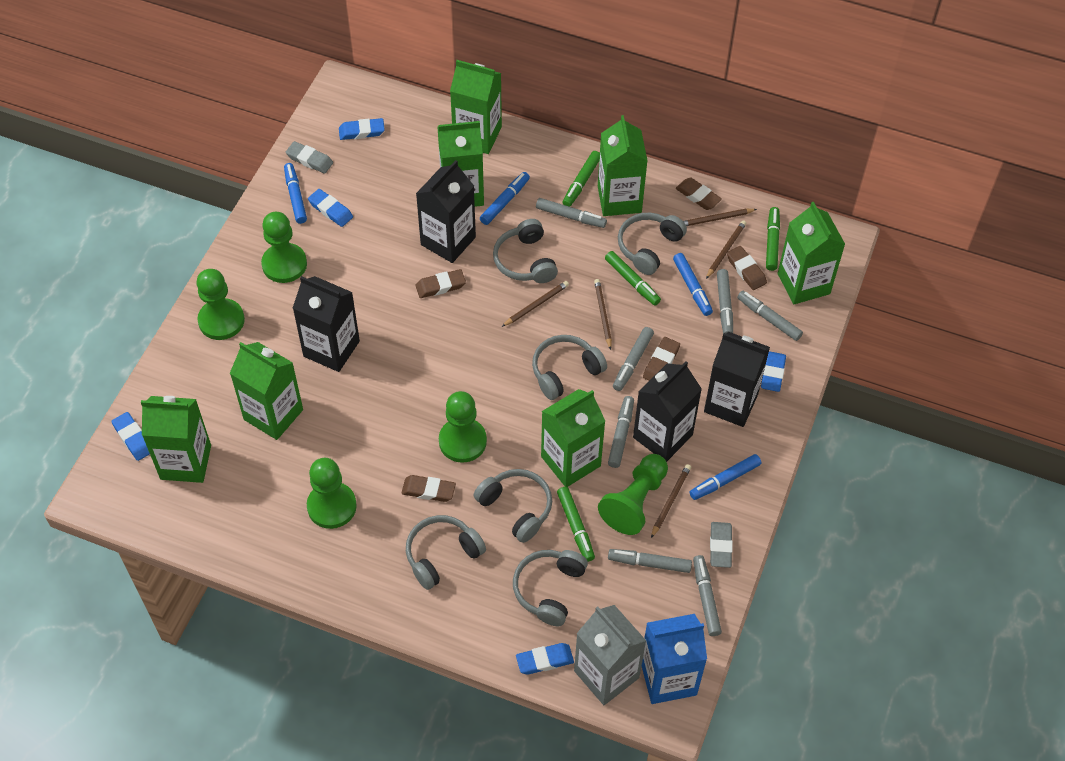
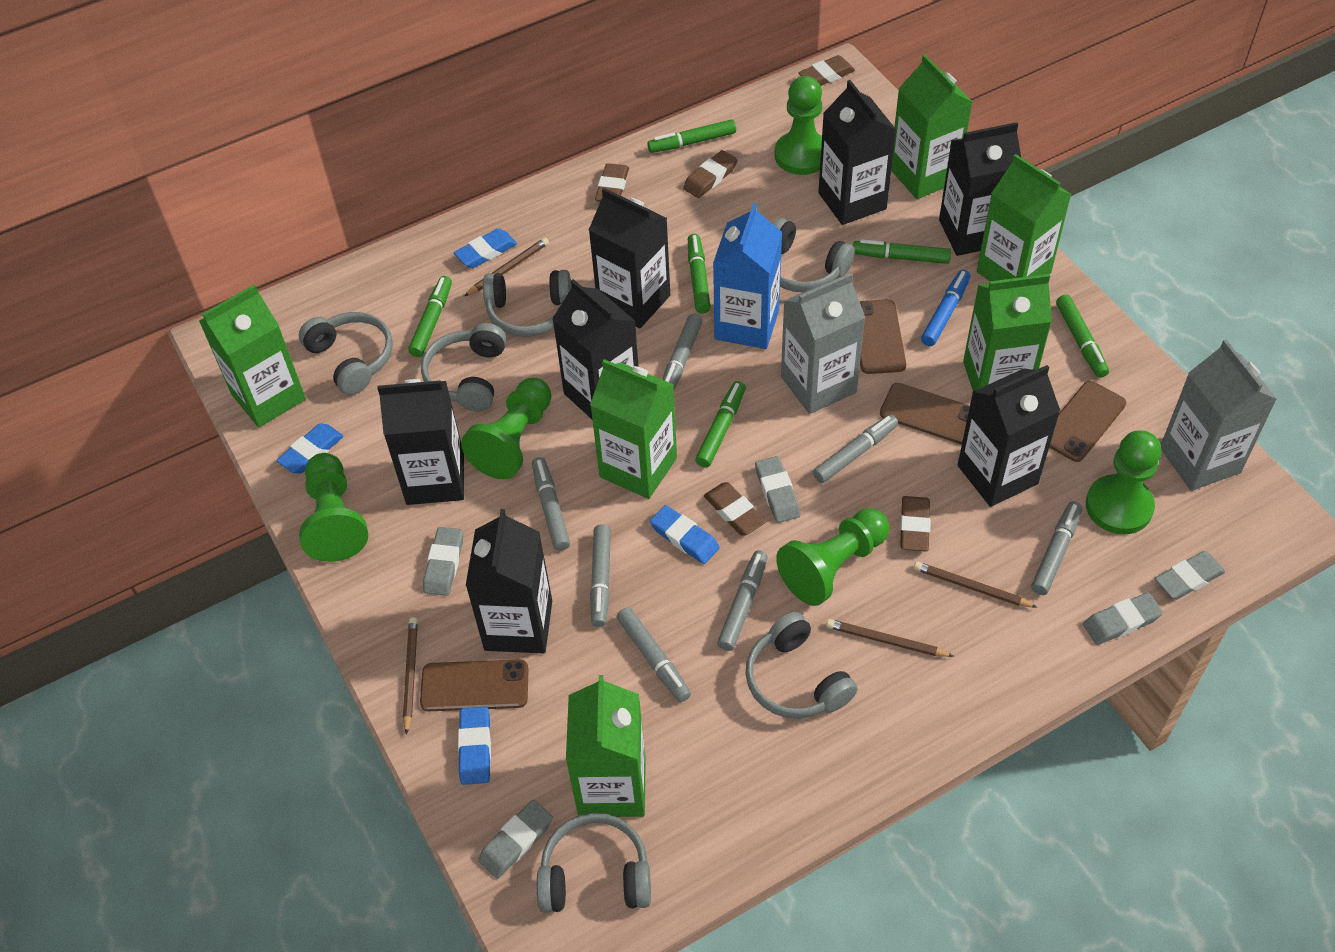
black carton: 4 -> 7
blue eraser: 5 -> 4
blue marker: 4 -> 1
brown pencil: 5 -> 4
brown phone: 0 -> 4
green carton: 7 -> 6
green marker: 4 -> 6
grey carton: 1 -> 2
grey eraser: 2 -> 5

